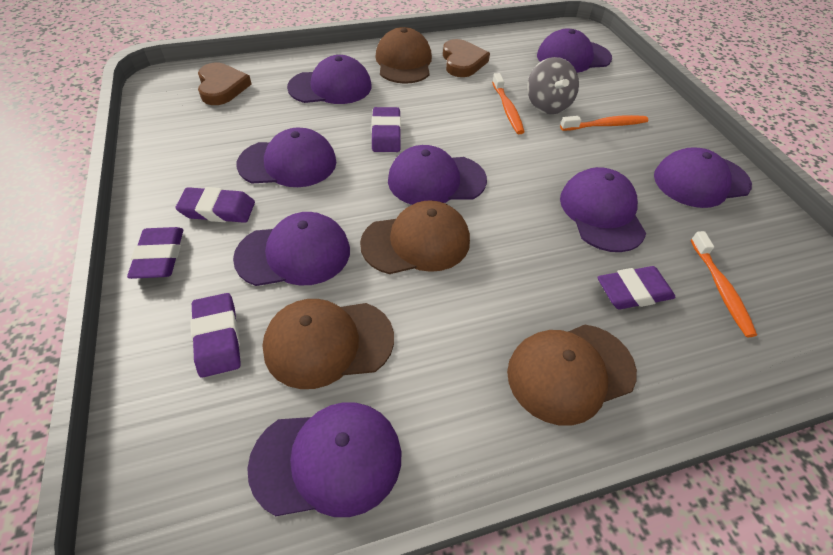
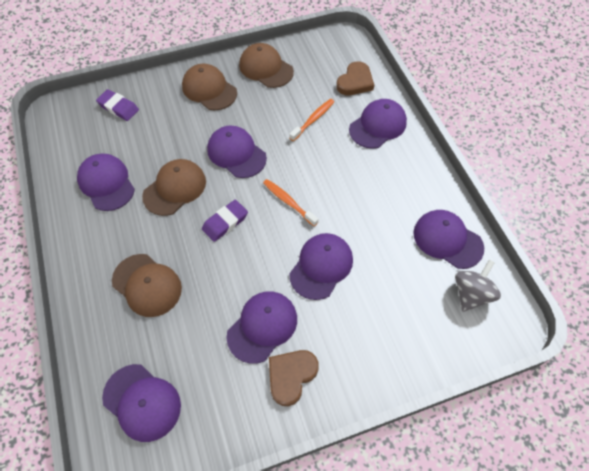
orange toothbrush: 3 -> 2
purple cap: 8 -> 7
purple eraser: 5 -> 2

